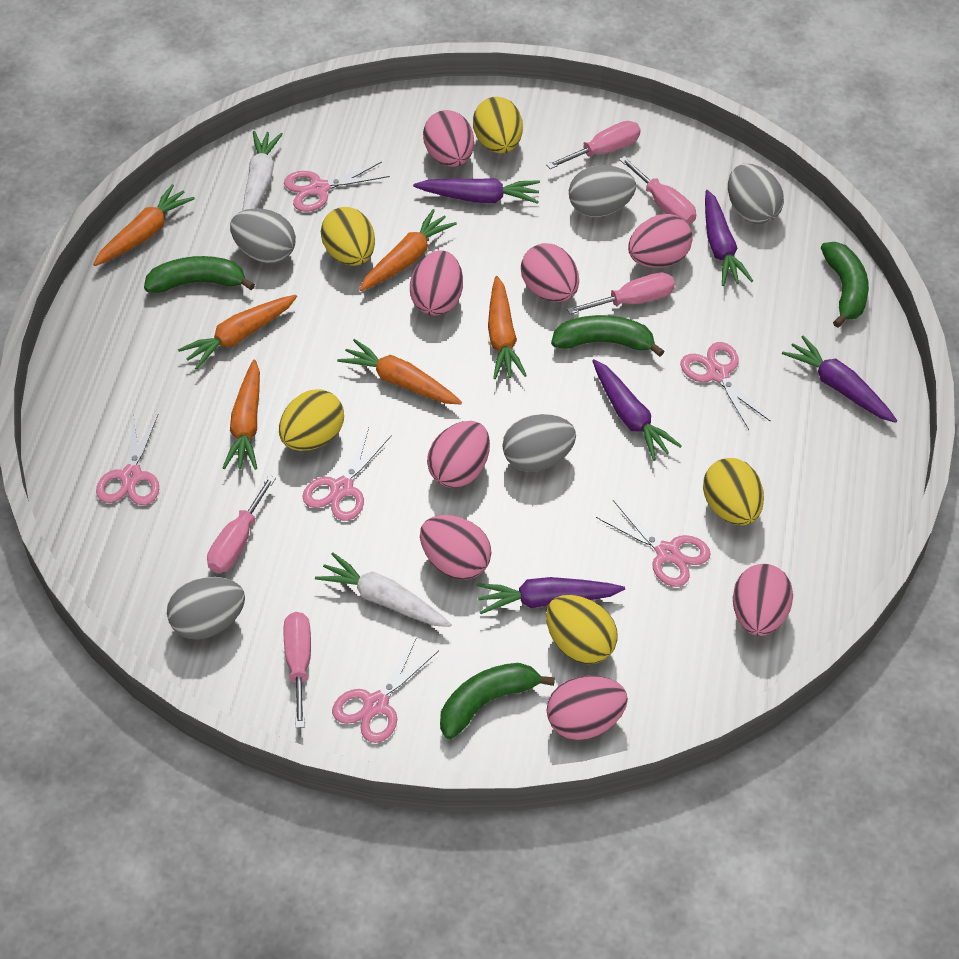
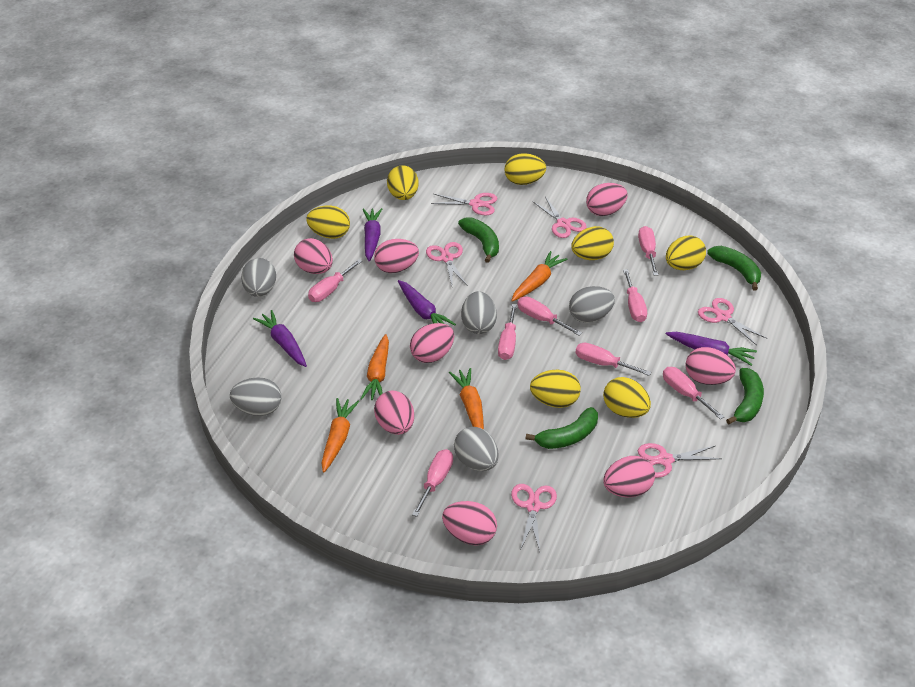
orange carrot: 6 -> 4
pink screwdriver: 5 -> 8
purple carrot: 5 -> 4
white carrot: 2 -> 0
yellow egg: 5 -> 7

